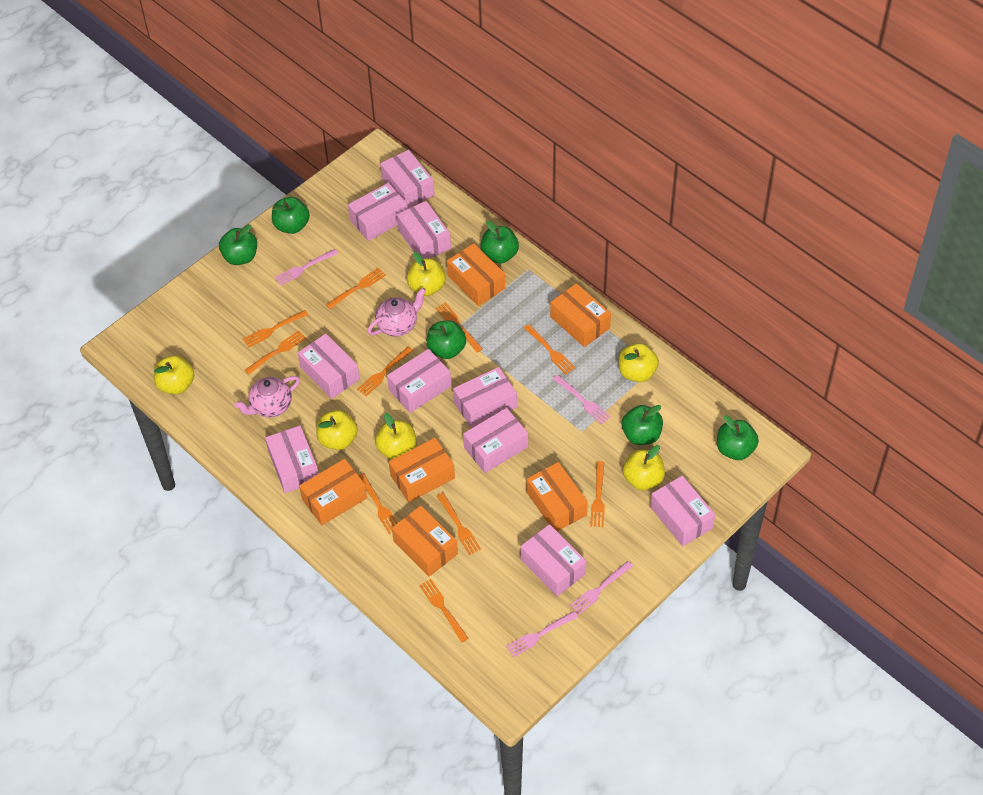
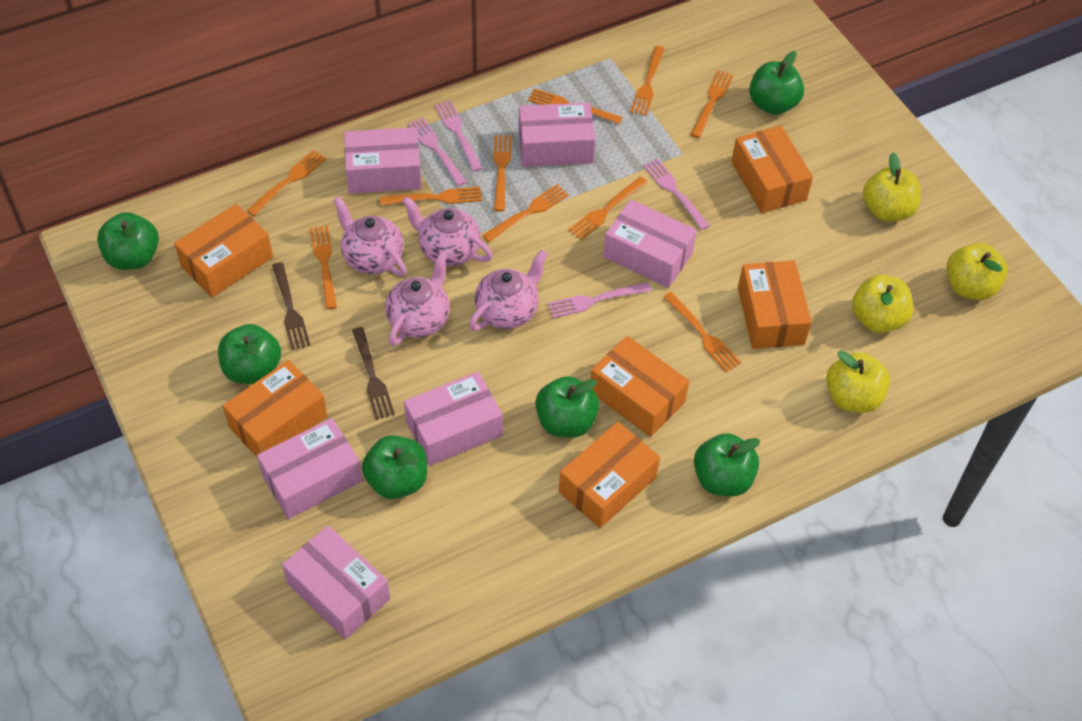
brown fork: 0 -> 2
pink box: 10 -> 6
pink teapot: 2 -> 4
yellow apple: 6 -> 4

